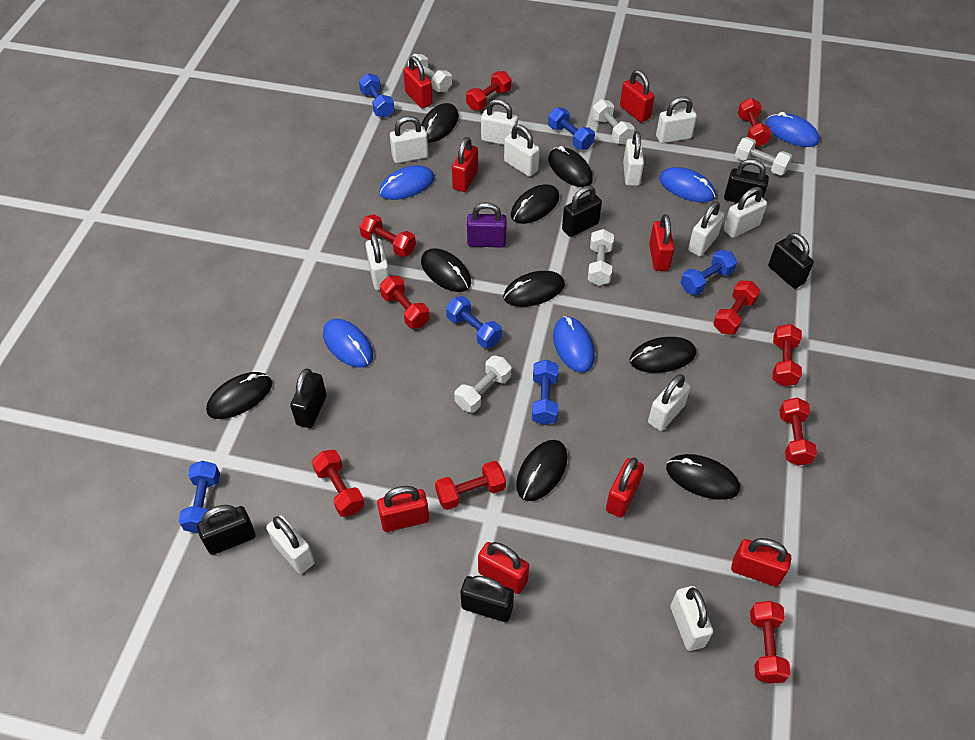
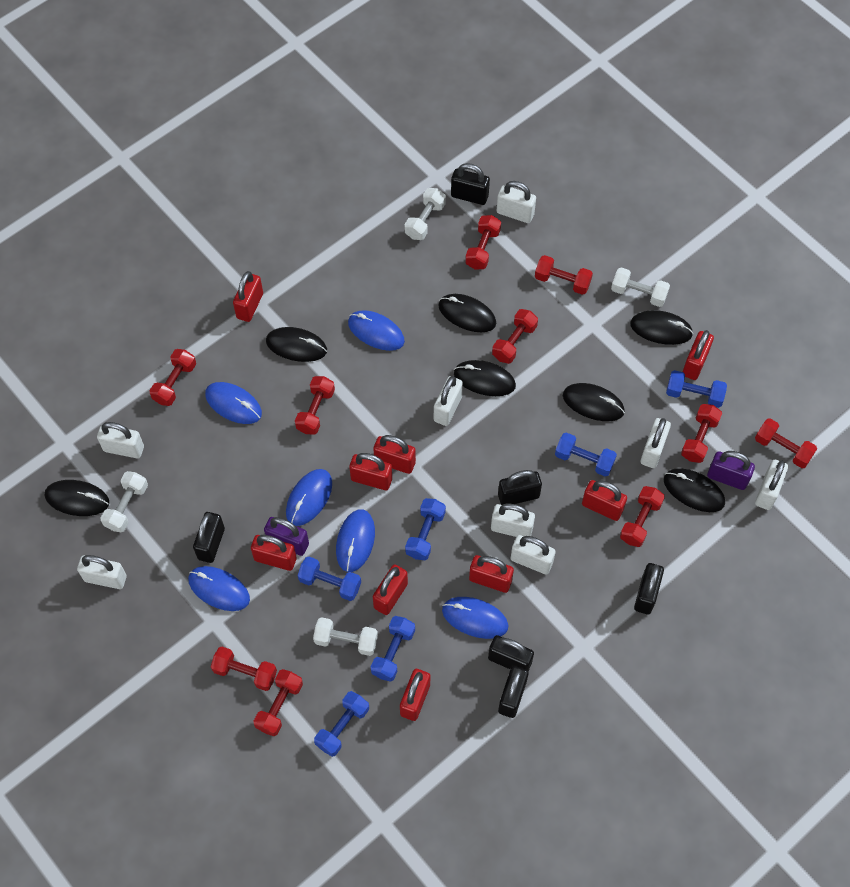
black mouse: 9 -> 7
blue mouse: 5 -> 6
purple padlock: 1 -> 2
red padlock: 8 -> 9
white dumbbell: 5 -> 4
white padlock: 11 -> 8

